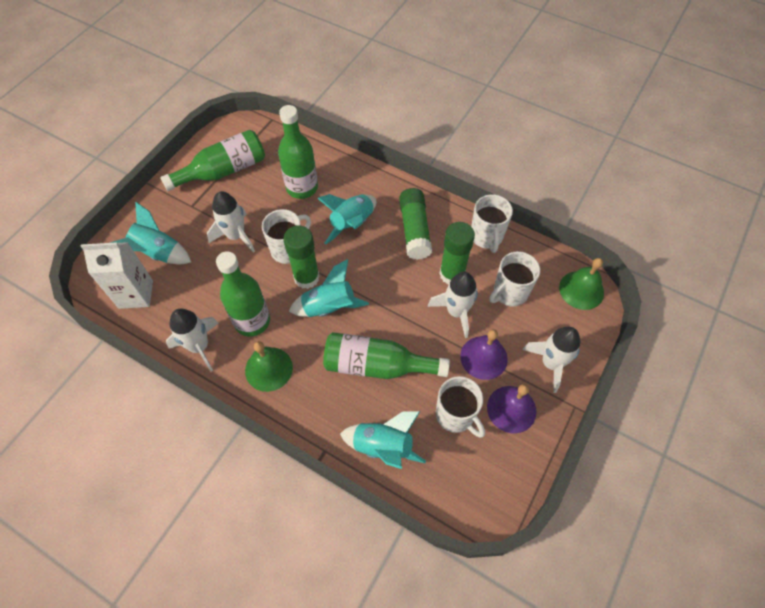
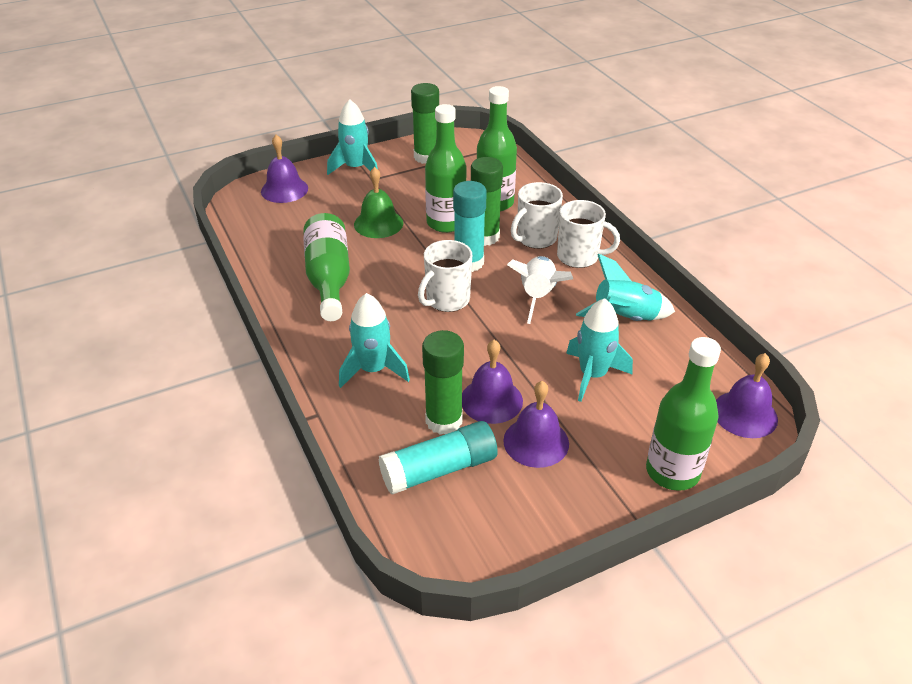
green bell: 2 -> 1
purple bell: 2 -> 4
turquoise glue stick: 0 -> 2
white carton: 1 -> 0
white mug: 4 -> 3
white rocket: 4 -> 1

